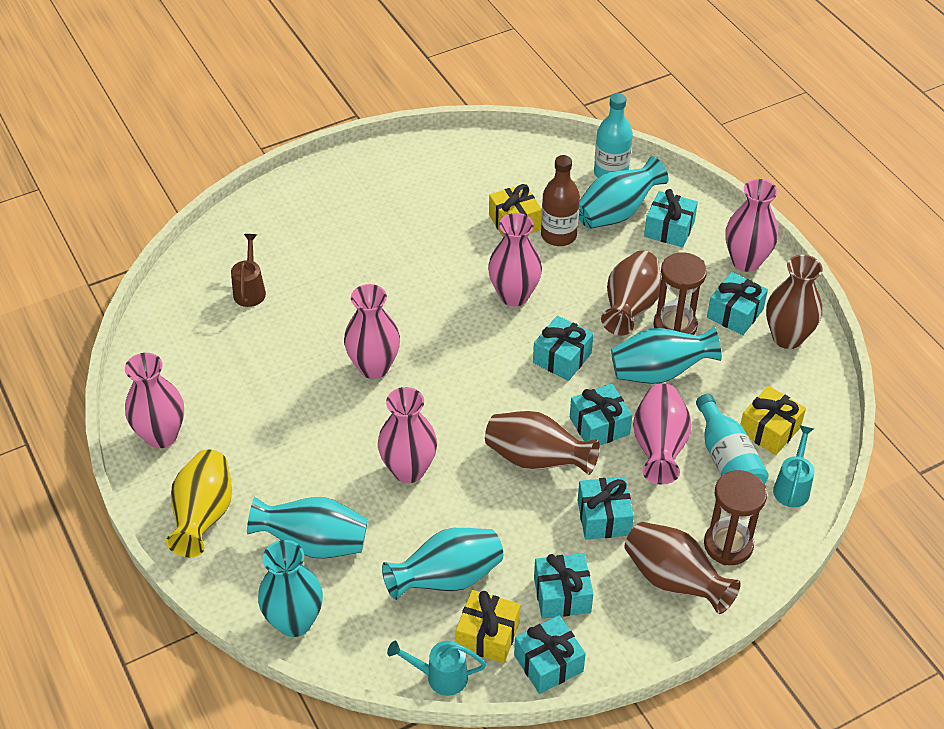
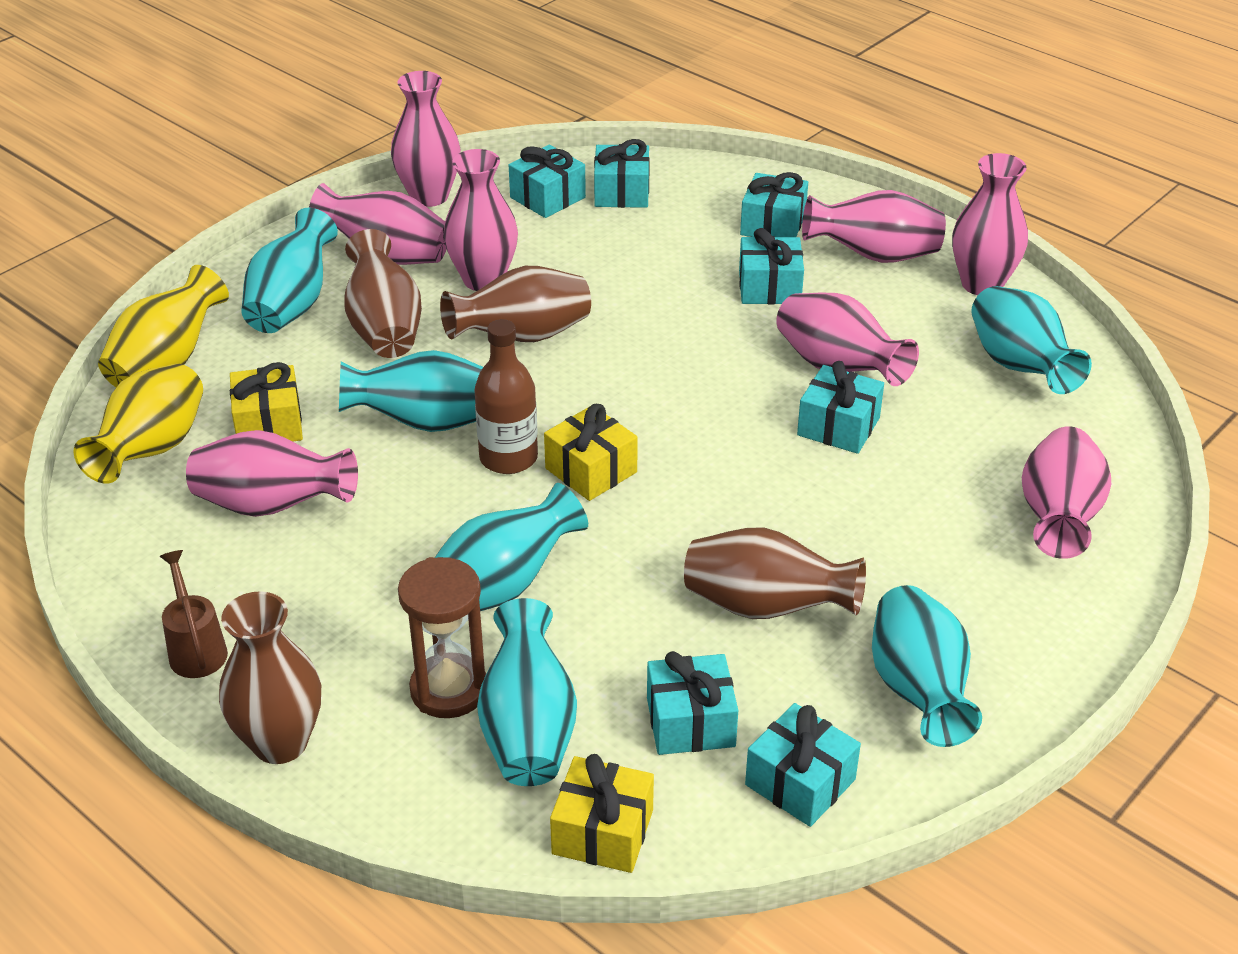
brown hourglass: 2 -> 1
pink vase: 6 -> 8
turquoise bottle: 2 -> 0
turquoise vase: 5 -> 6
turquoise watering can: 2 -> 0
yellow vase: 1 -> 2

